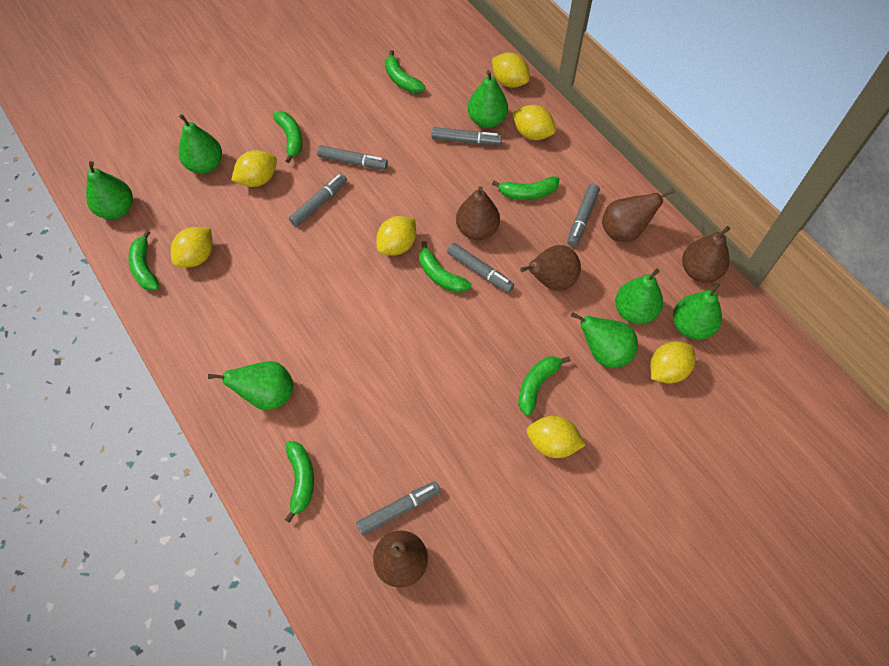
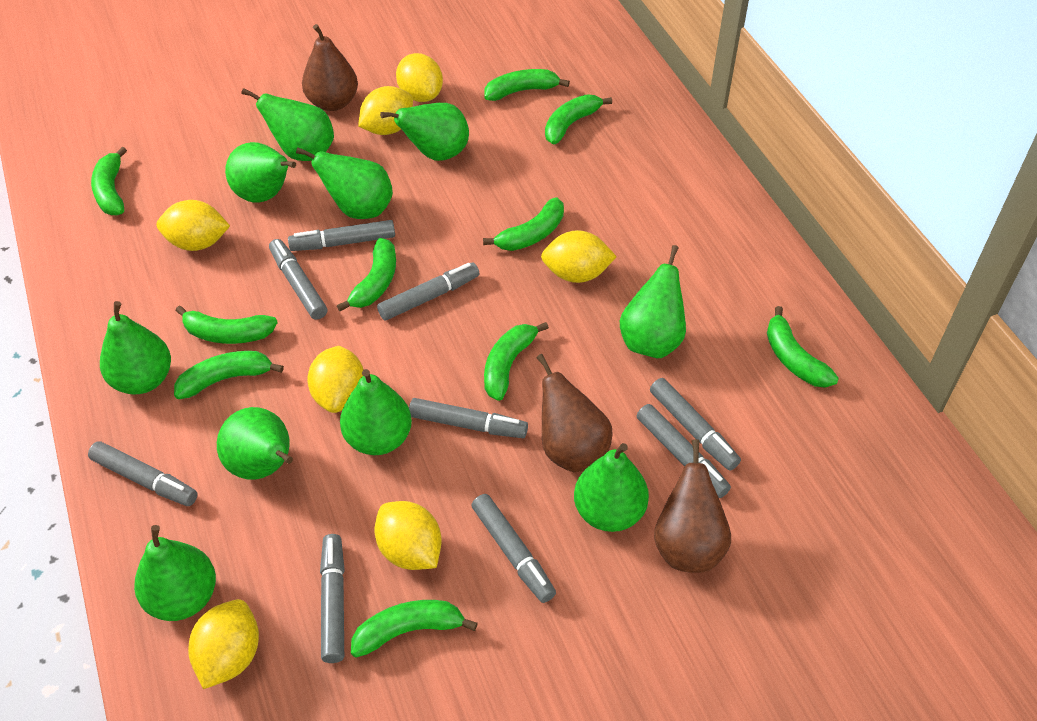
brown pear: 5 -> 3
green banana: 7 -> 10
green pear: 7 -> 10
grey marker: 6 -> 9

